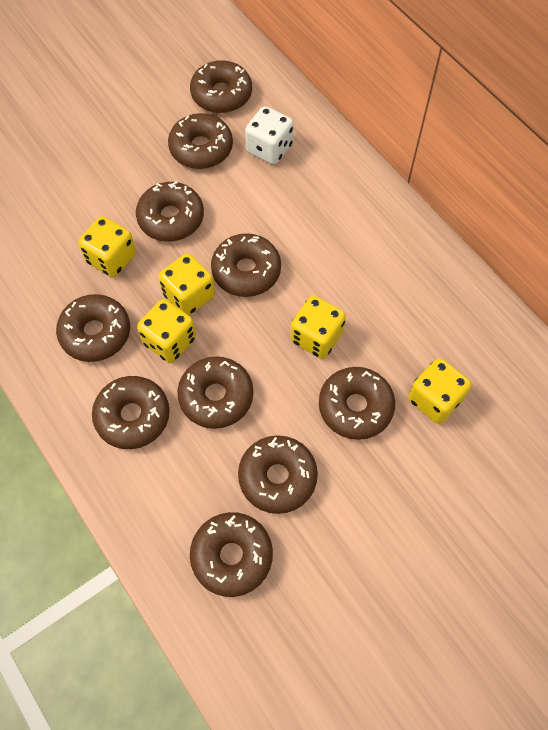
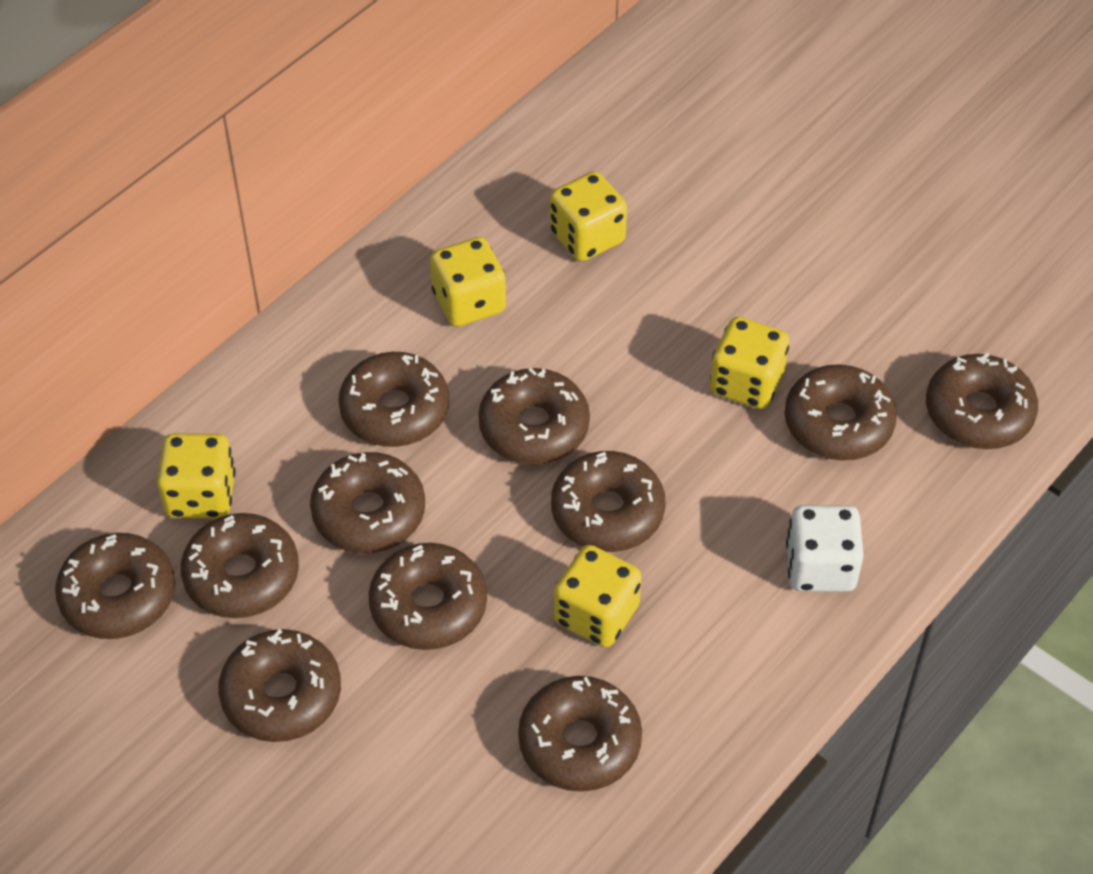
brown donut: 10 -> 11

